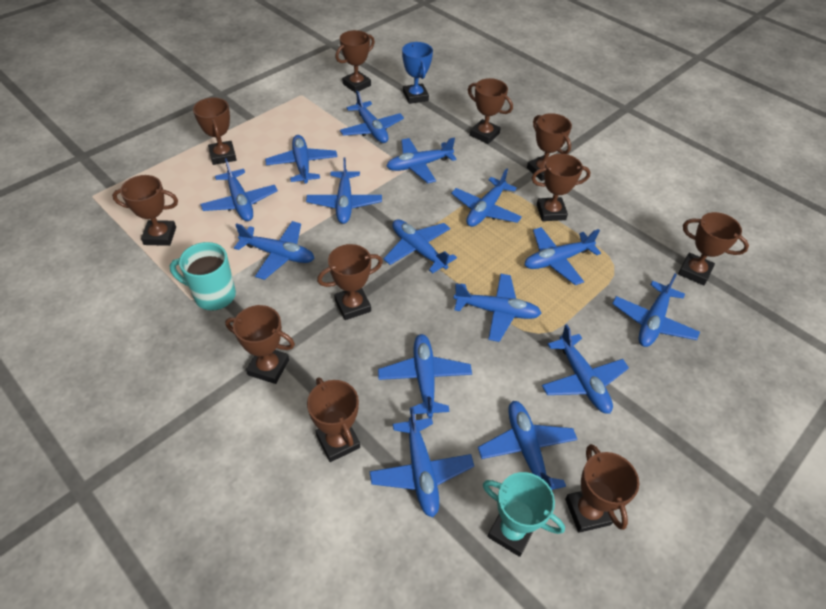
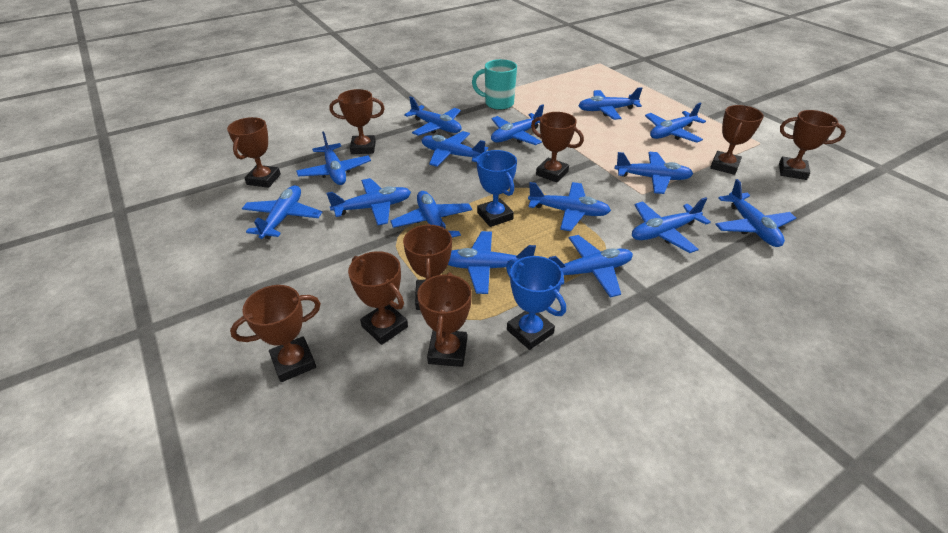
blue trophy: 1 -> 2
brown trophy: 11 -> 9
turquoise trophy: 1 -> 0

